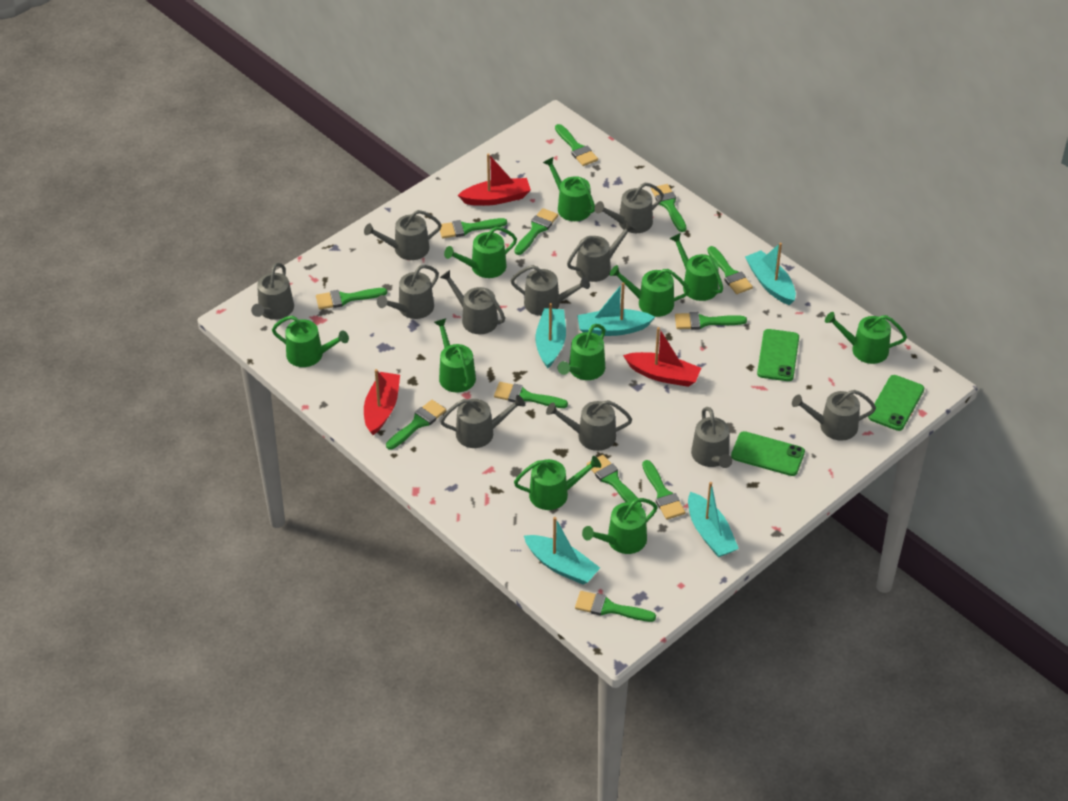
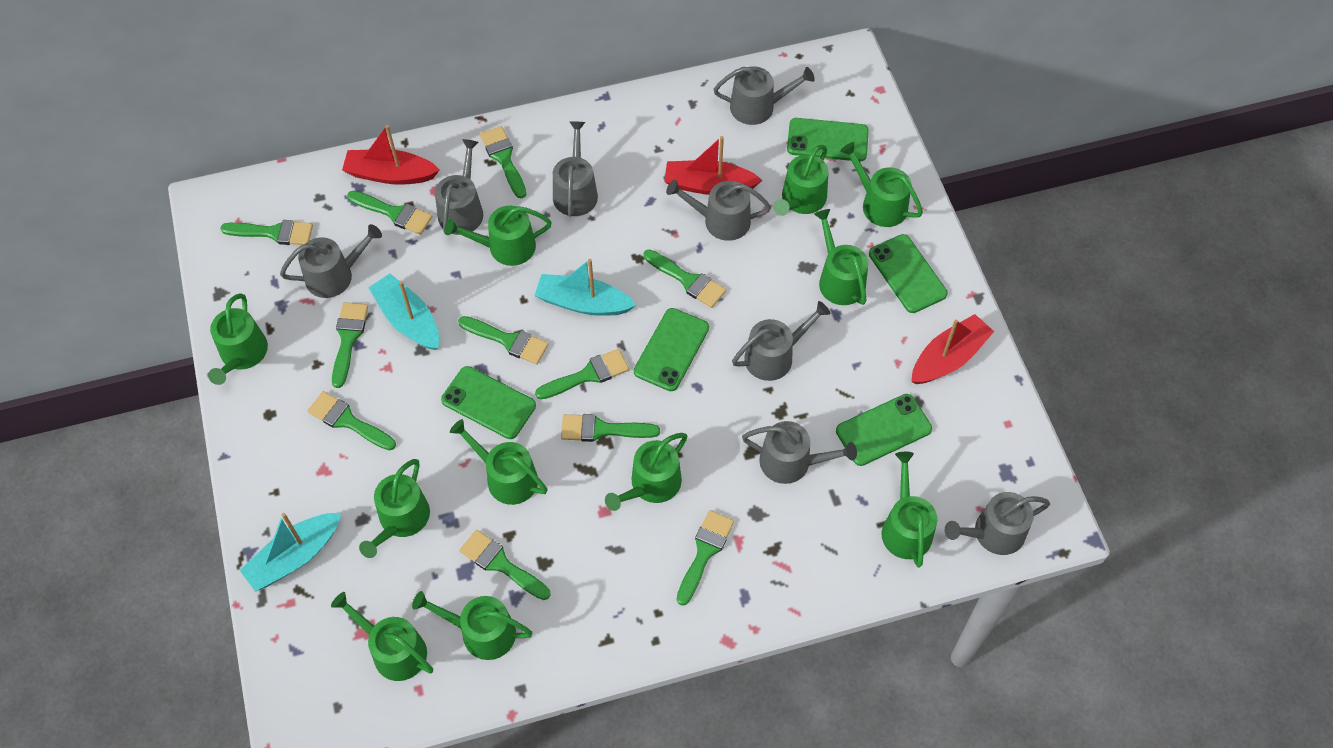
green brush: 12 -> 11
green phone: 3 -> 5
green watering can: 10 -> 11
grey watering can: 11 -> 8
turquoise boat: 5 -> 3

